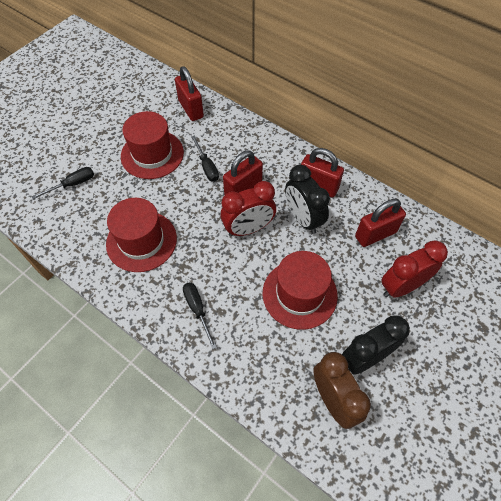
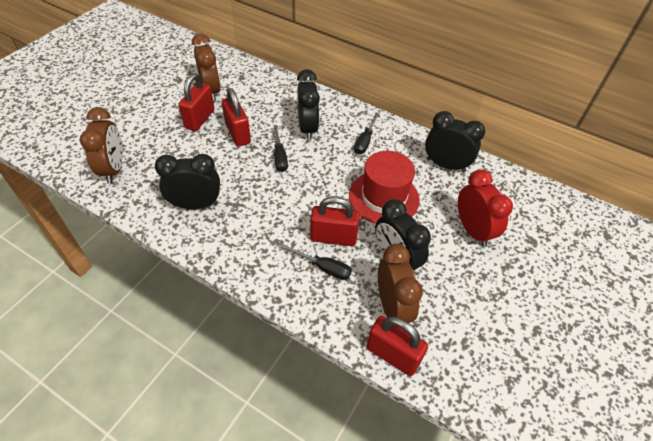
black clock: 2 -> 4
brown clock: 1 -> 3
red clock: 2 -> 1
red hat: 3 -> 1

